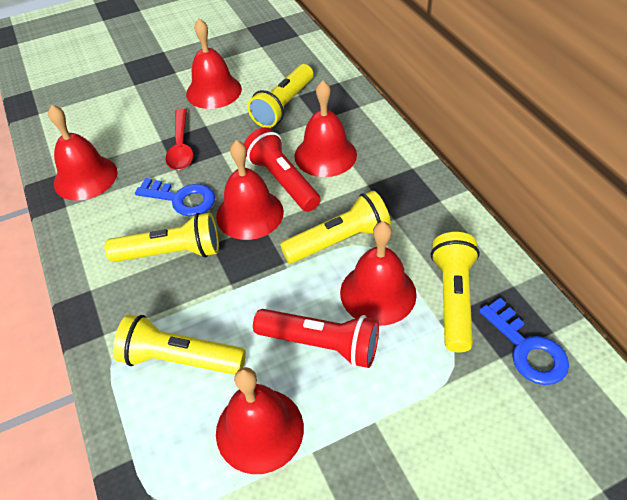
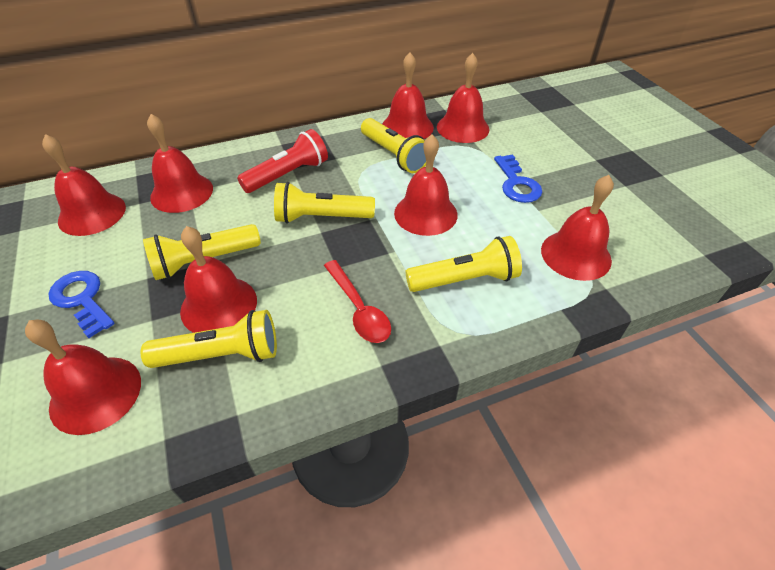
red bell: 6 -> 8
red flashlight: 2 -> 1

